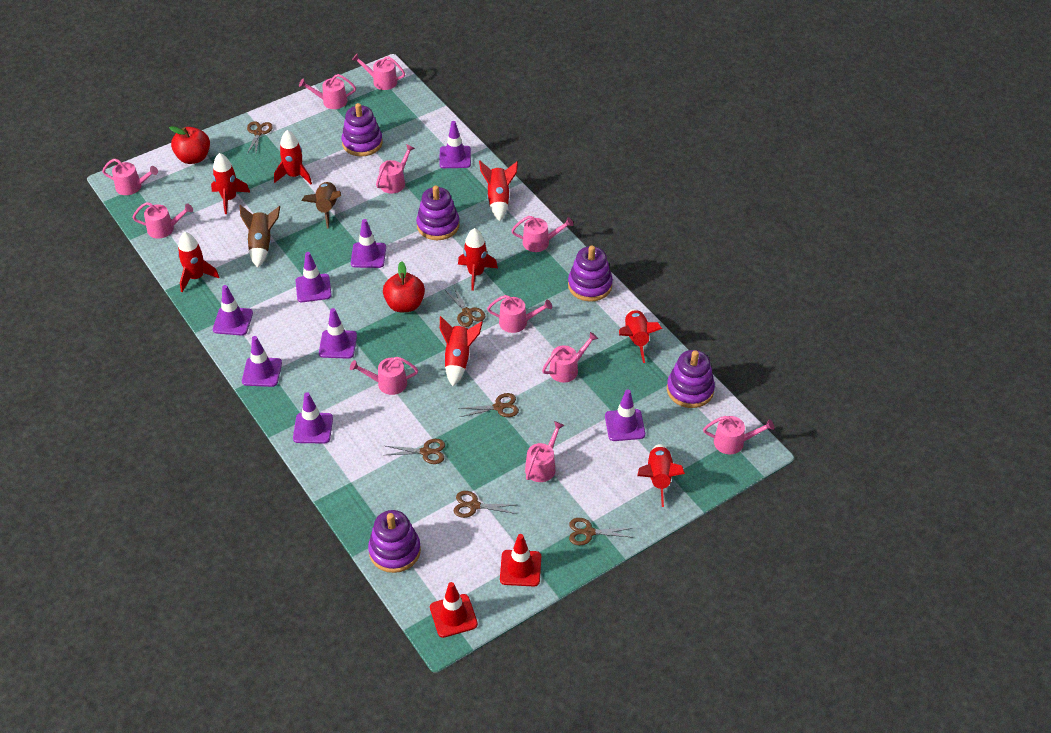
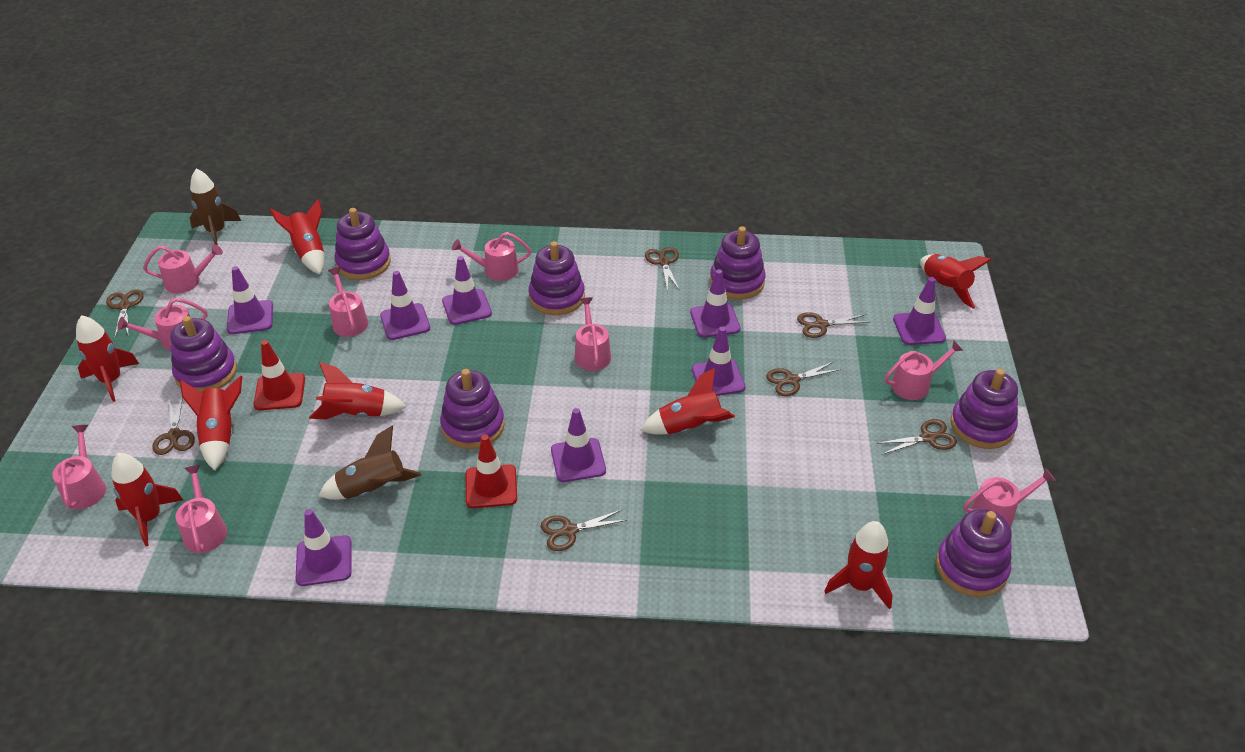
brown scissors: 6 -> 7
pink watering can: 11 -> 9
purple stacking toy: 5 -> 7
red apple: 2 -> 0

